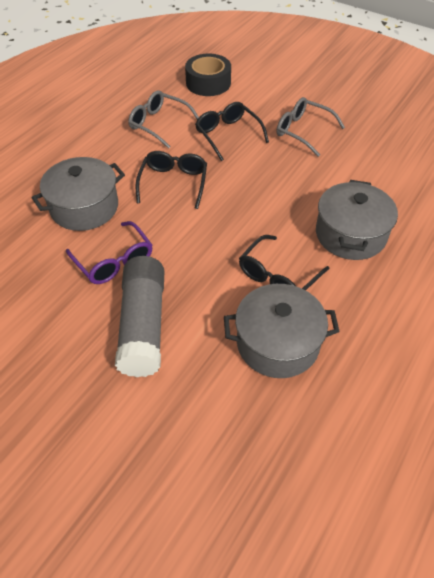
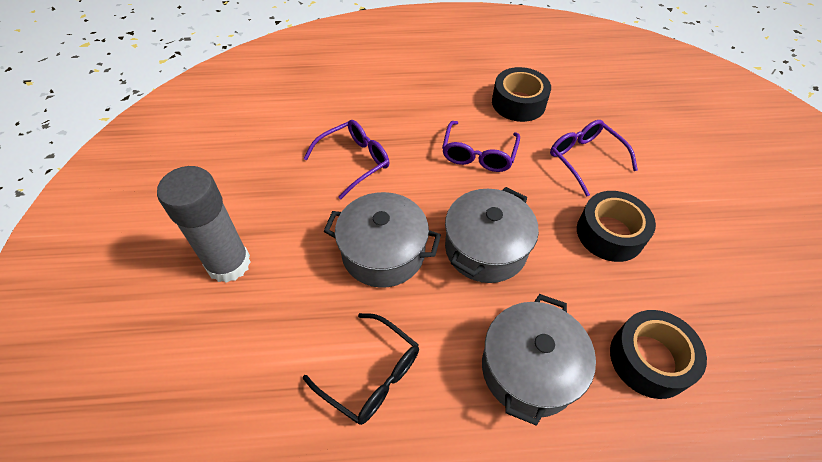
black glasses: 3 -> 1
black tape: 1 -> 3
grey glasses: 2 -> 0
purple glasses: 1 -> 3

